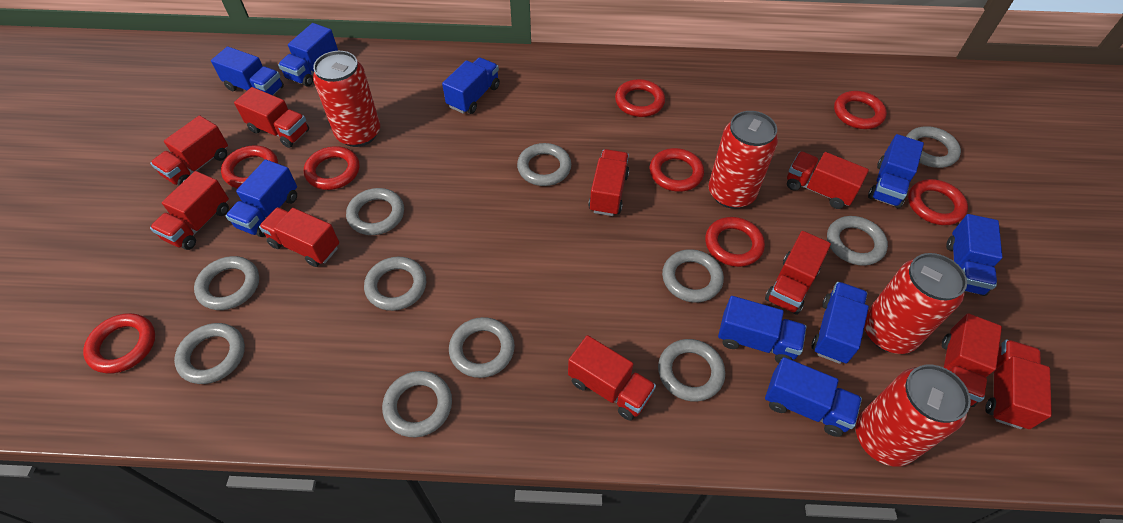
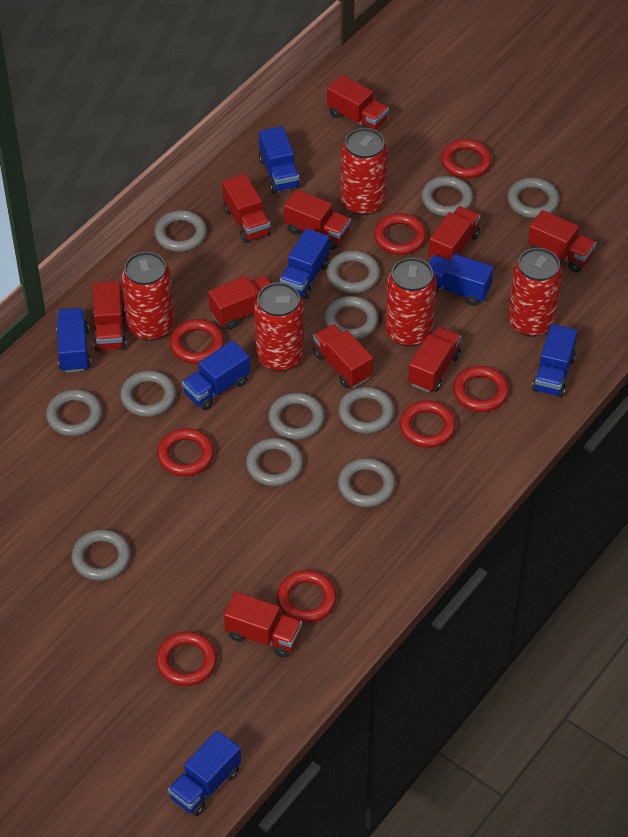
blue truck: 9 -> 7
grey ring: 11 -> 12
red can: 4 -> 5

